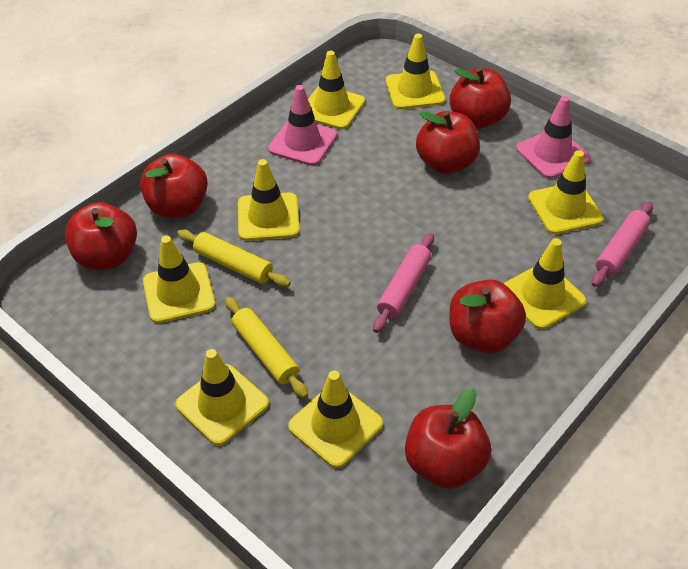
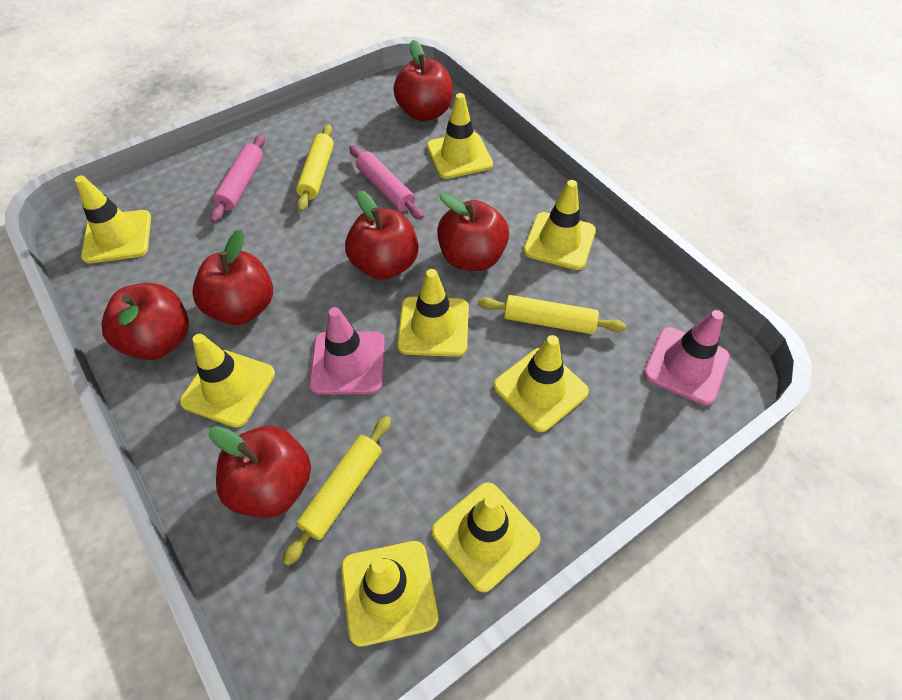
yellow rolling pin: 2 -> 3

